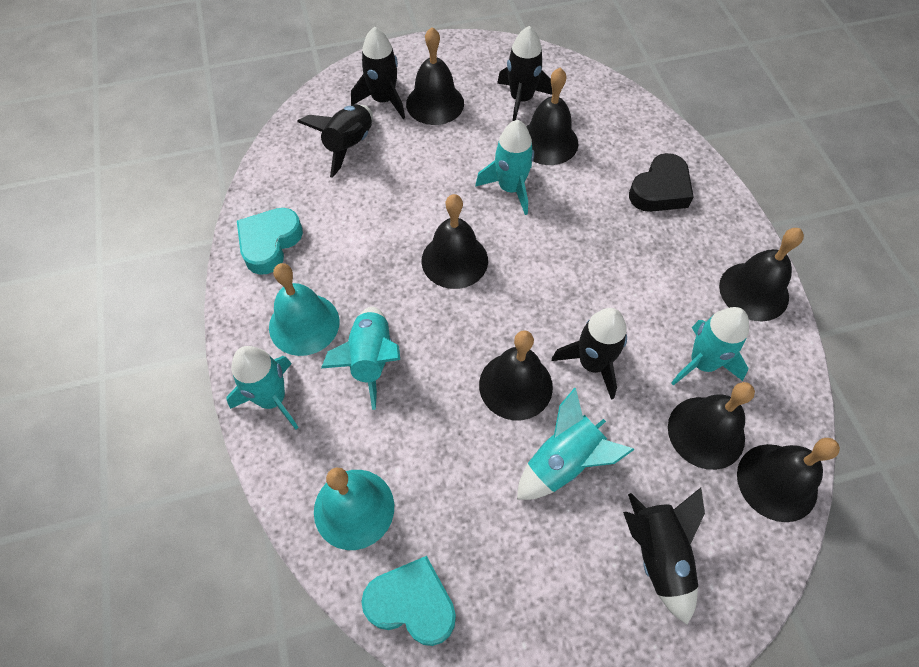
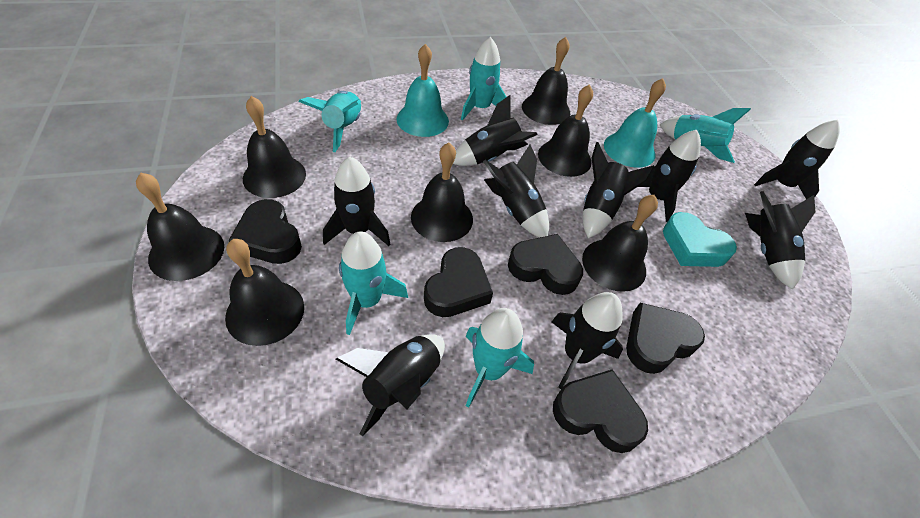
black heart: 1 -> 5
black rocket: 5 -> 9
turquoise heart: 2 -> 1

